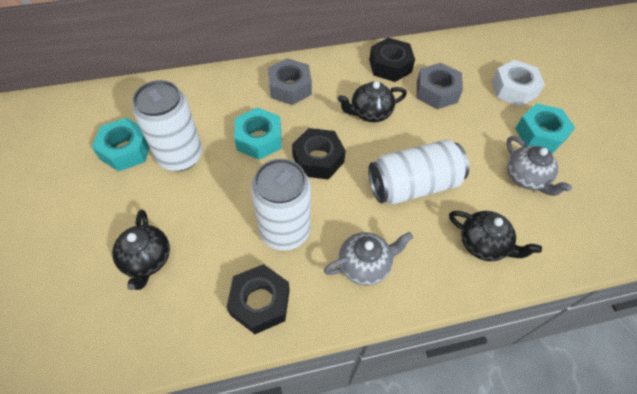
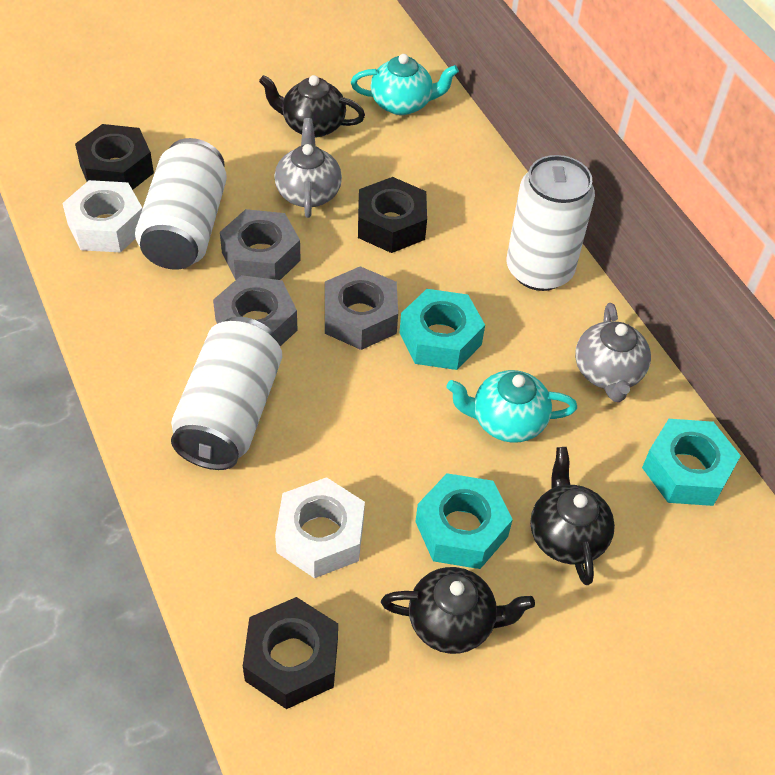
grey nut: 2 -> 3
turquoise teapot: 0 -> 2
white nut: 1 -> 2

